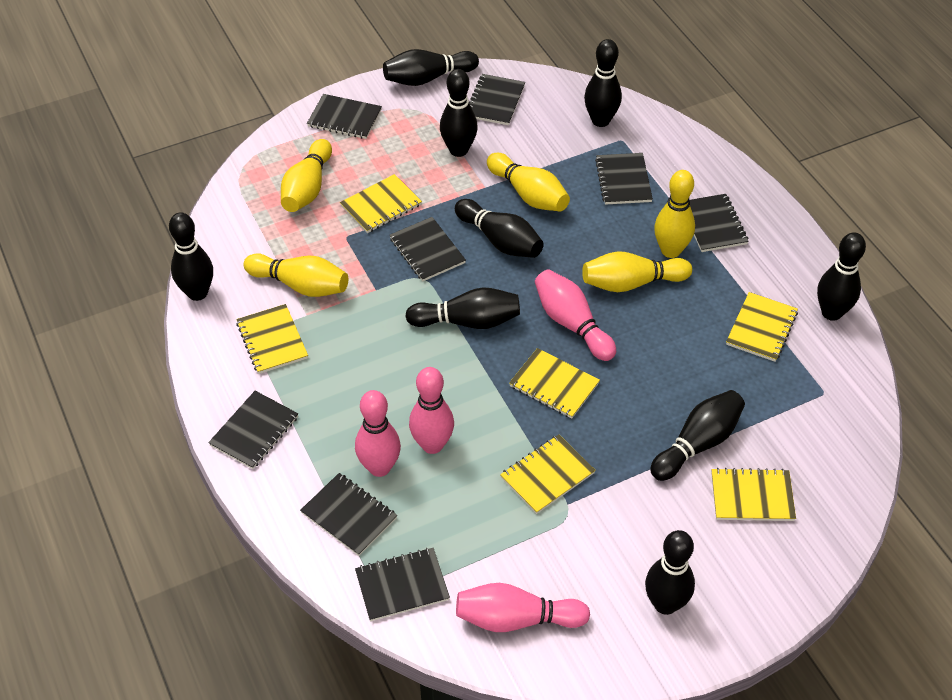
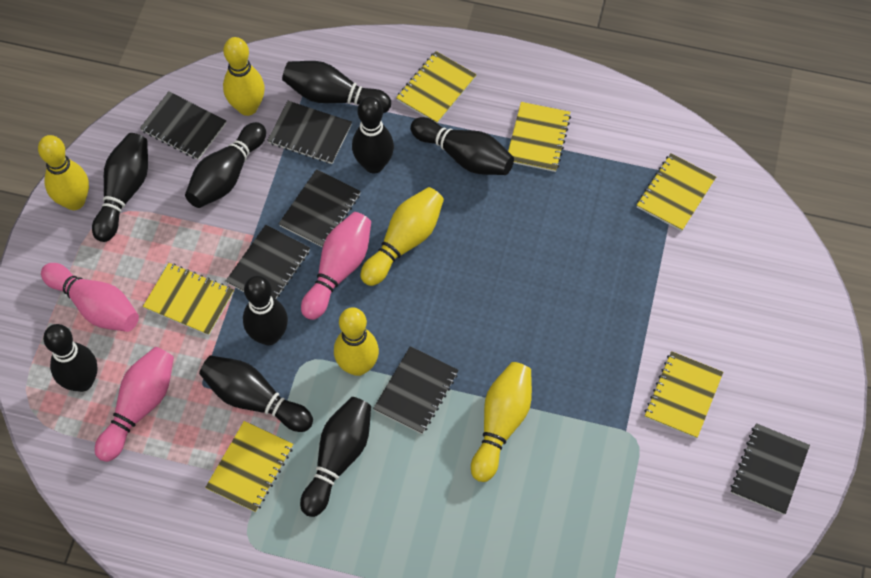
black notebook: 8 -> 6
pink bowling pin: 4 -> 3

